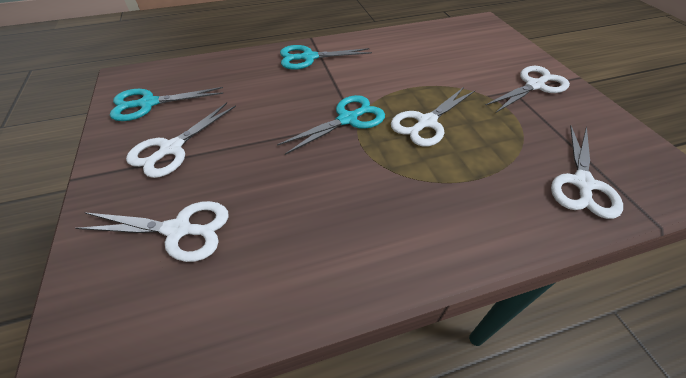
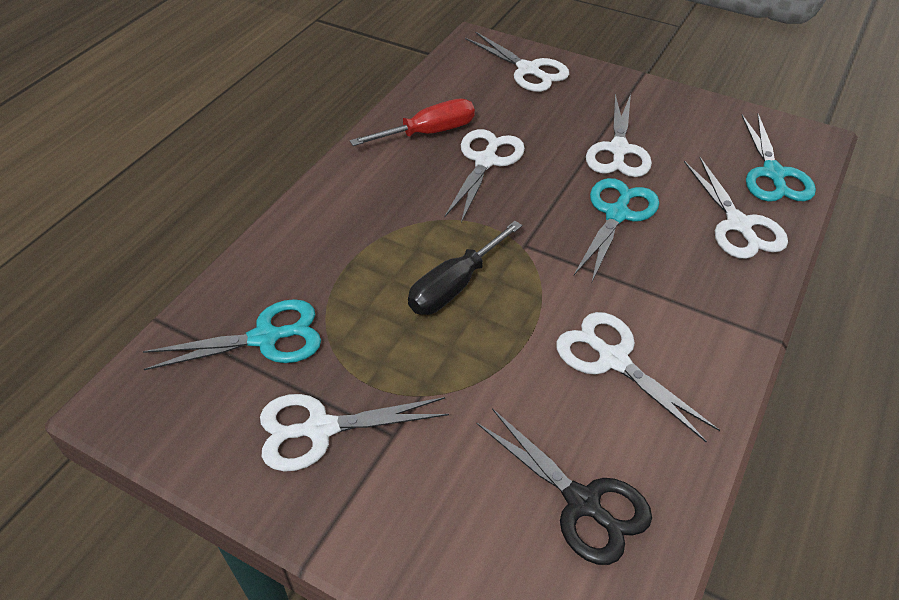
black scissors: 0 -> 1
black screwdriver: 0 -> 1
red screwdriver: 0 -> 1
white scissors: 5 -> 6

